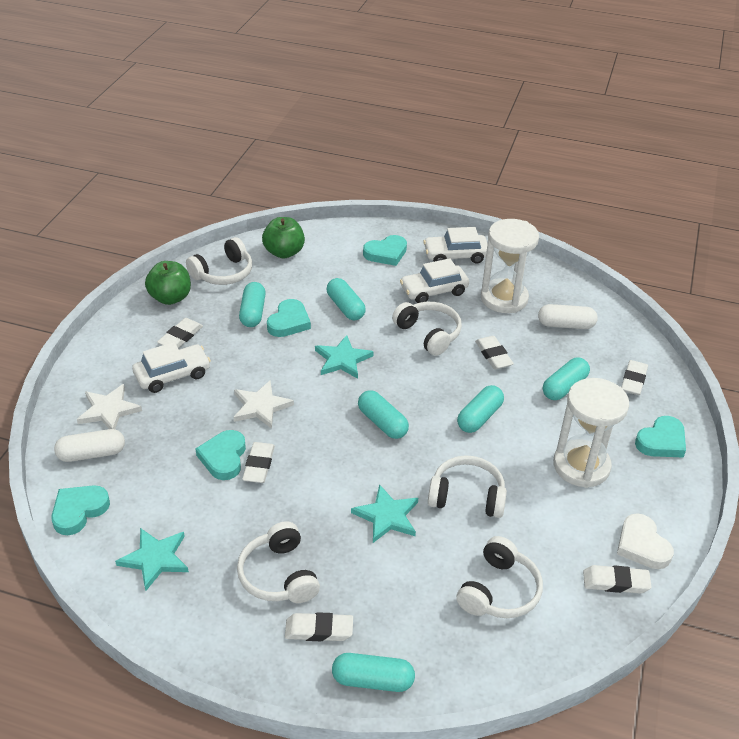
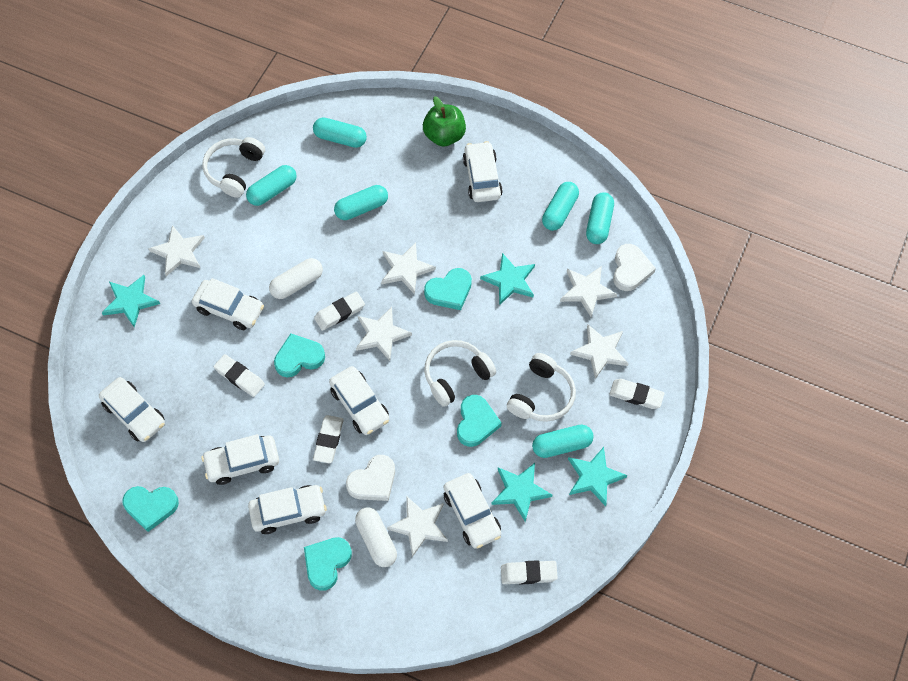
green apple: 2 -> 1
turquoise star: 3 -> 4
white car: 3 -> 7
white eraser: 6 -> 5
white headphones: 5 -> 3
white heart: 1 -> 2
white hourglass: 2 -> 0
white star: 2 -> 6

